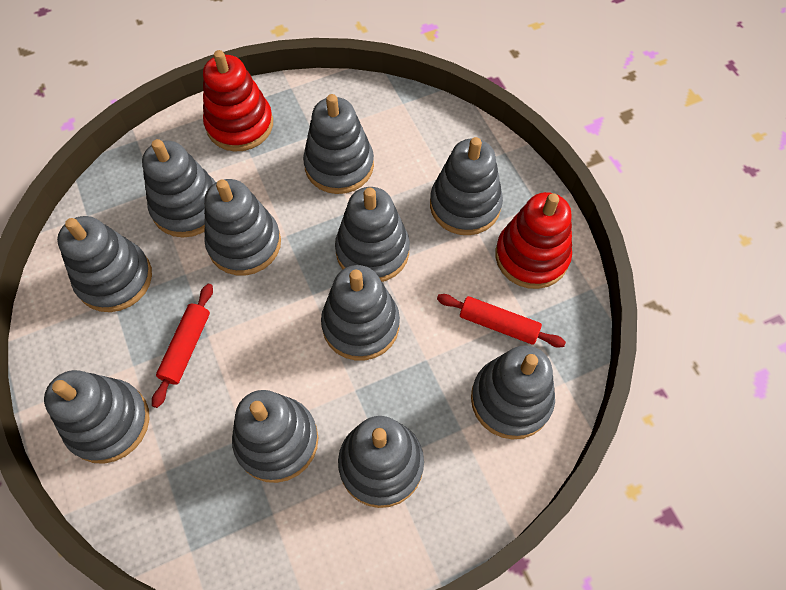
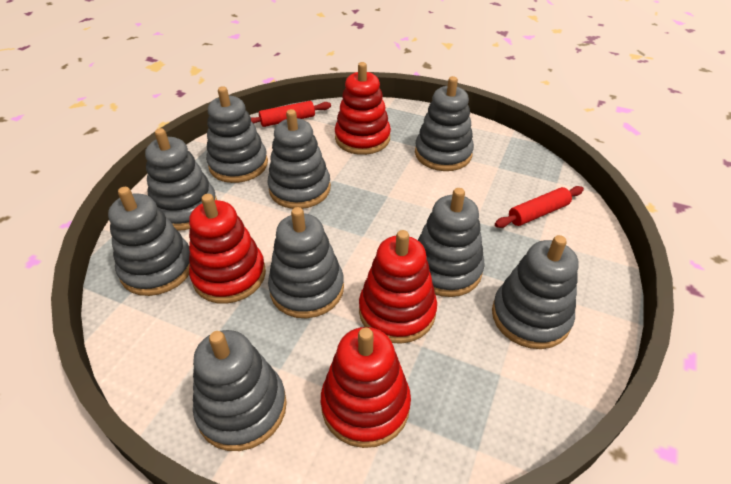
grey stacking toy: 11 -> 9
red stacking toy: 2 -> 4

